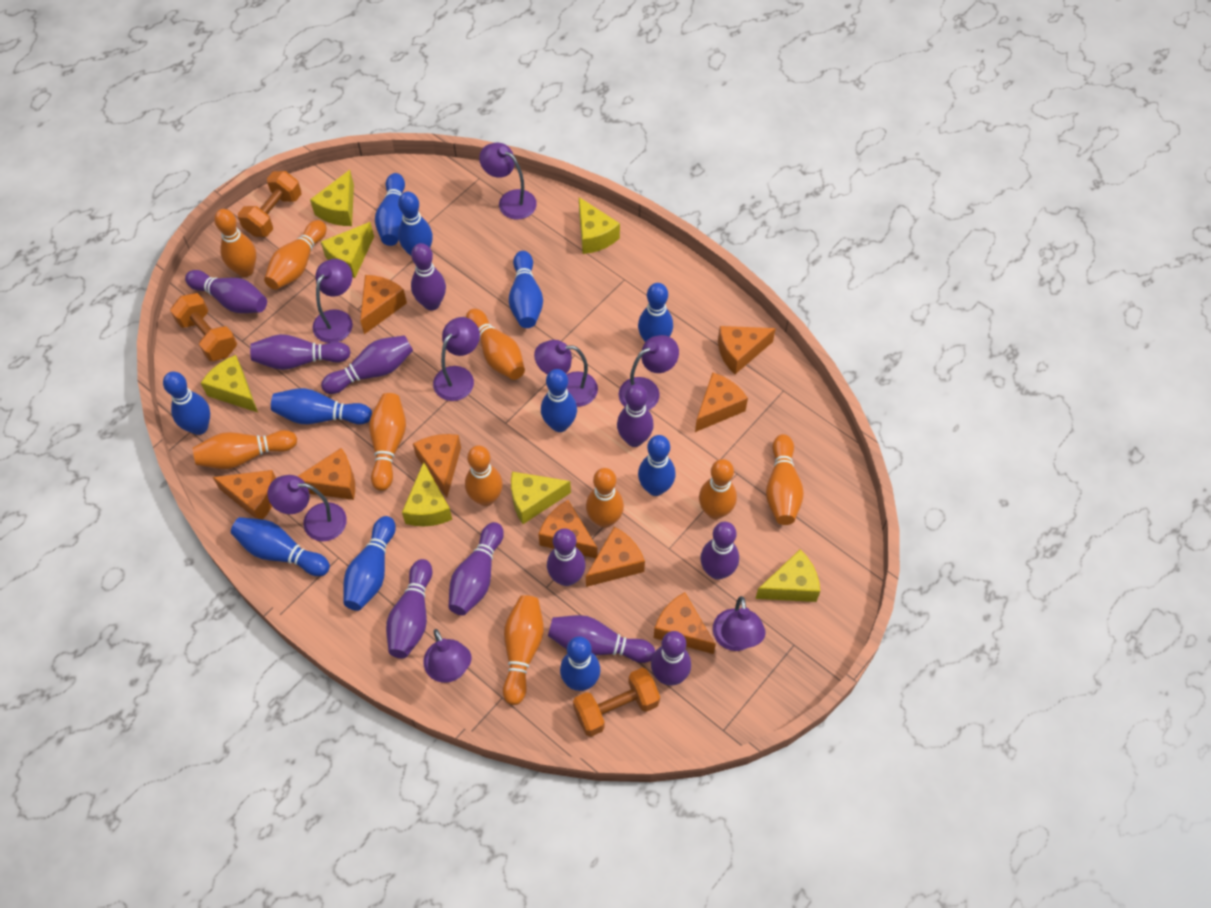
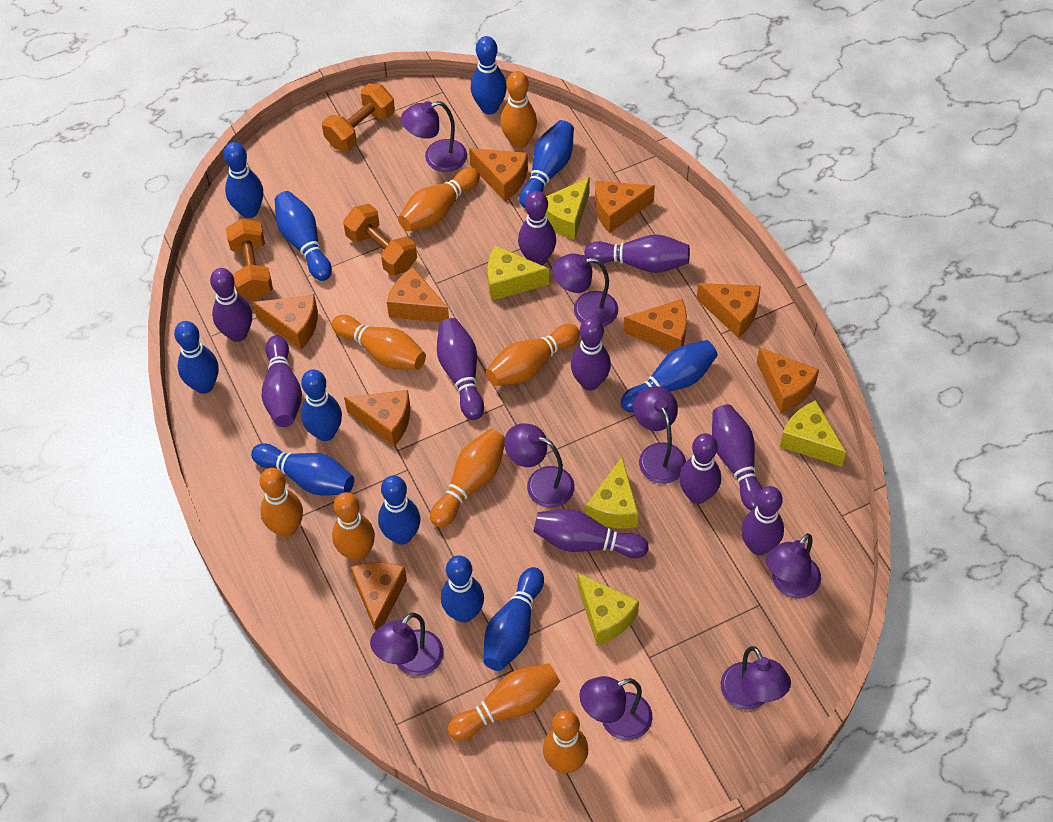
orange bowling pin: 10 -> 9
purple bowling pin: 11 -> 10
yellow cheese: 7 -> 5

